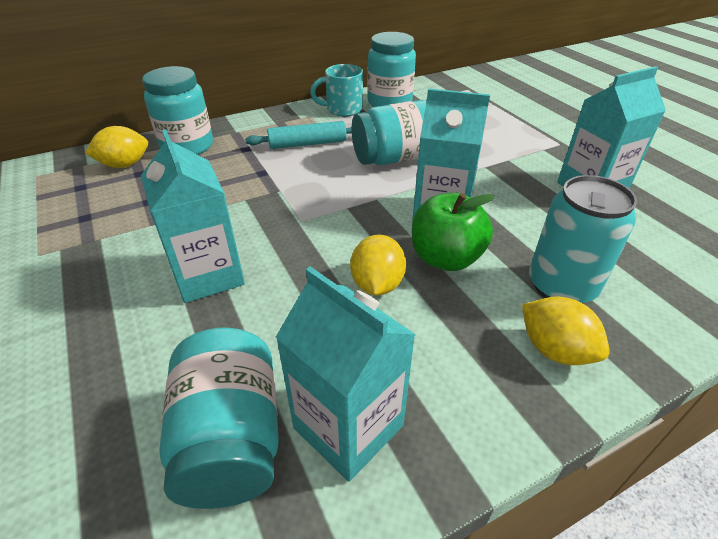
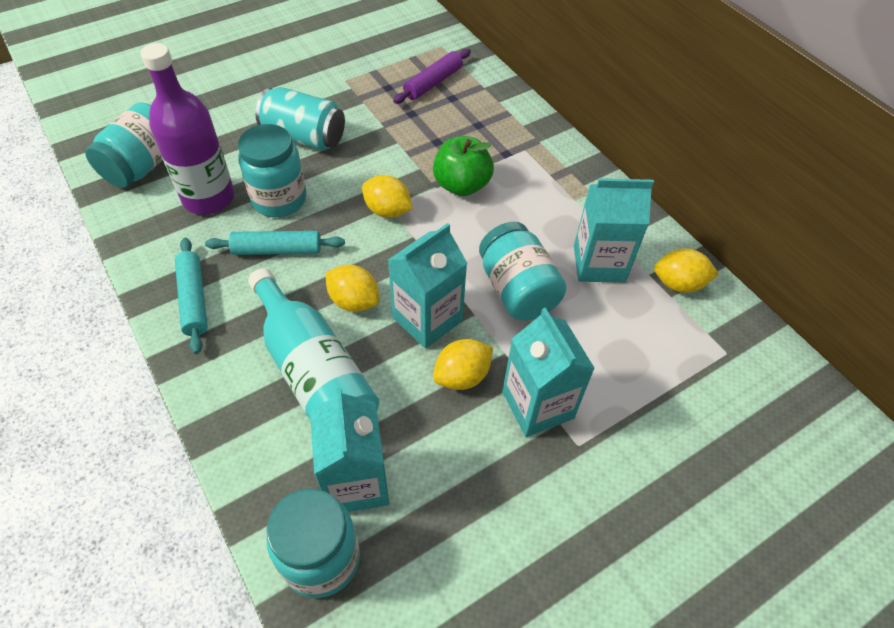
purple bottle: 0 -> 1
purple rolling pin: 0 -> 1
turquoise bottle: 0 -> 1
turquoise mug: 1 -> 0
turquoise rolling pin: 1 -> 2
yellow lemon: 3 -> 4

